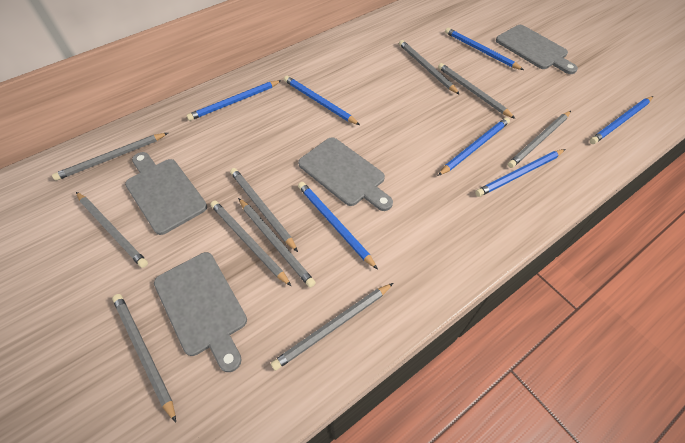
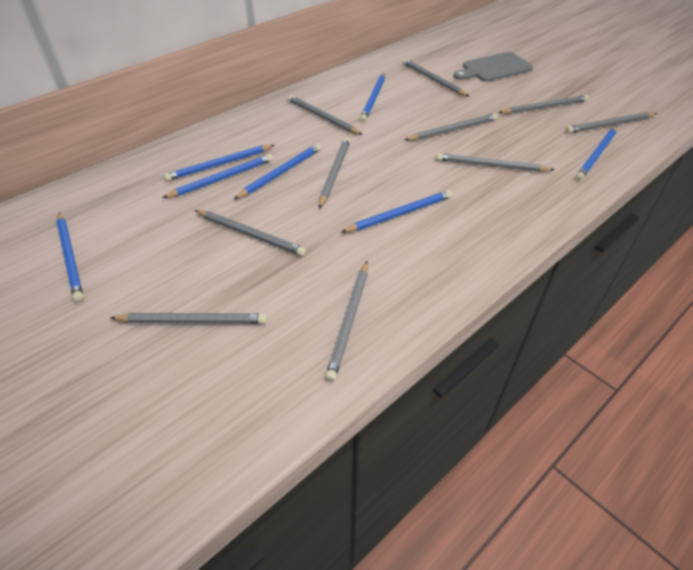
grey cutting board: 4 -> 1

